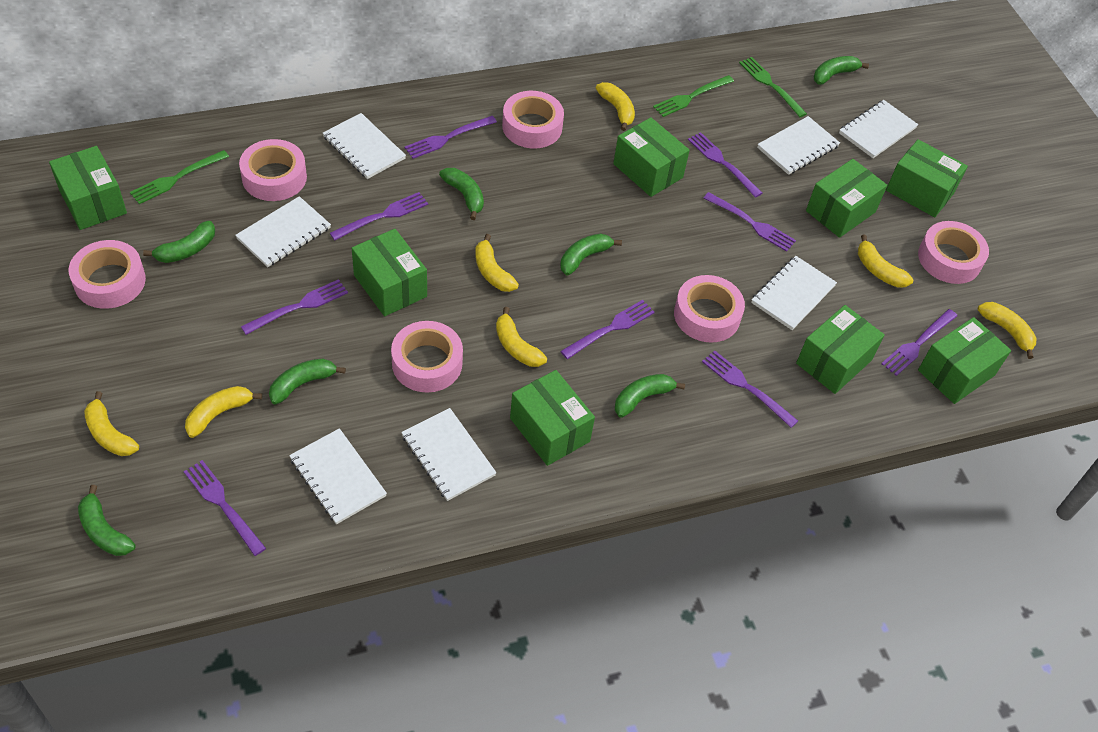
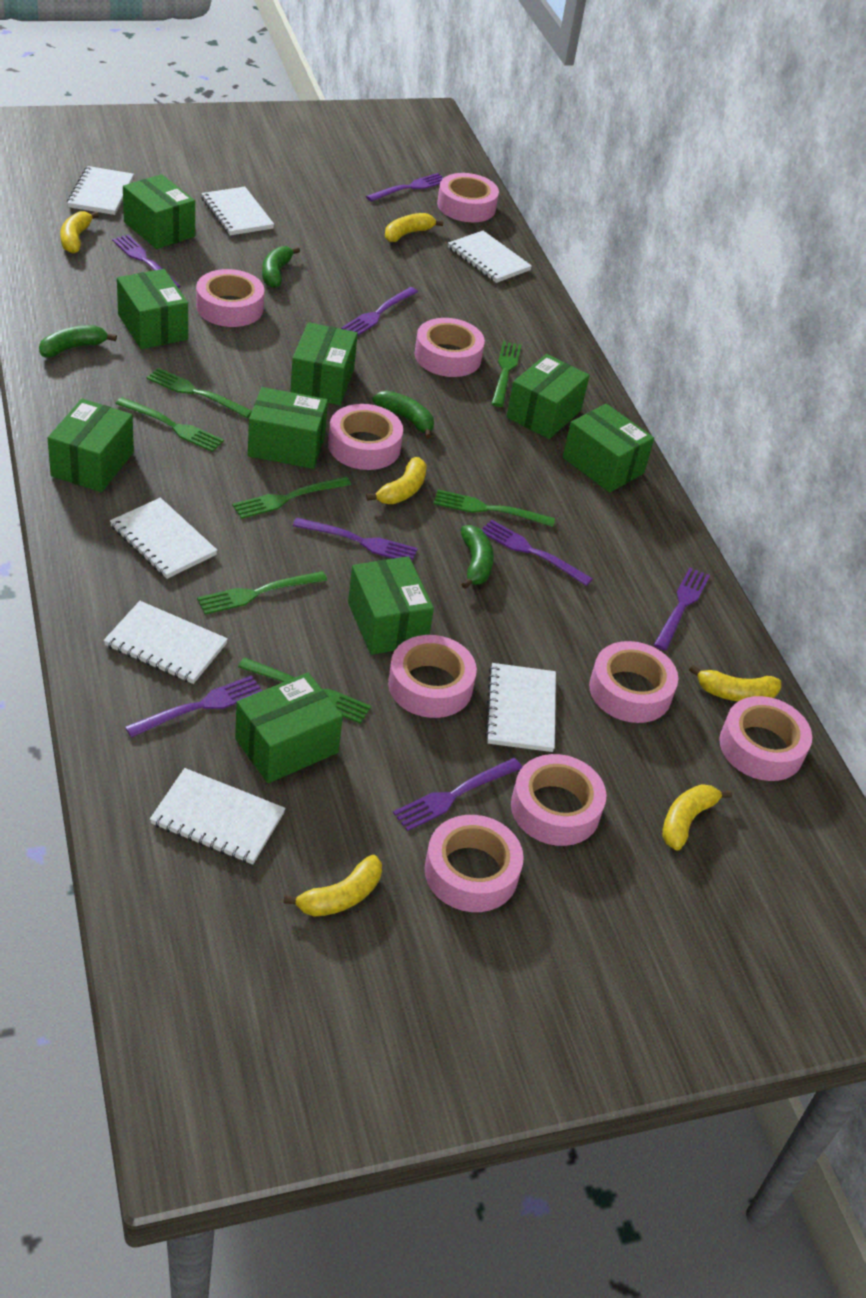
green banana: 7 -> 4
green box: 8 -> 9
green fork: 3 -> 7
pink tape: 6 -> 9
purple fork: 9 -> 8
yellow banana: 7 -> 6

